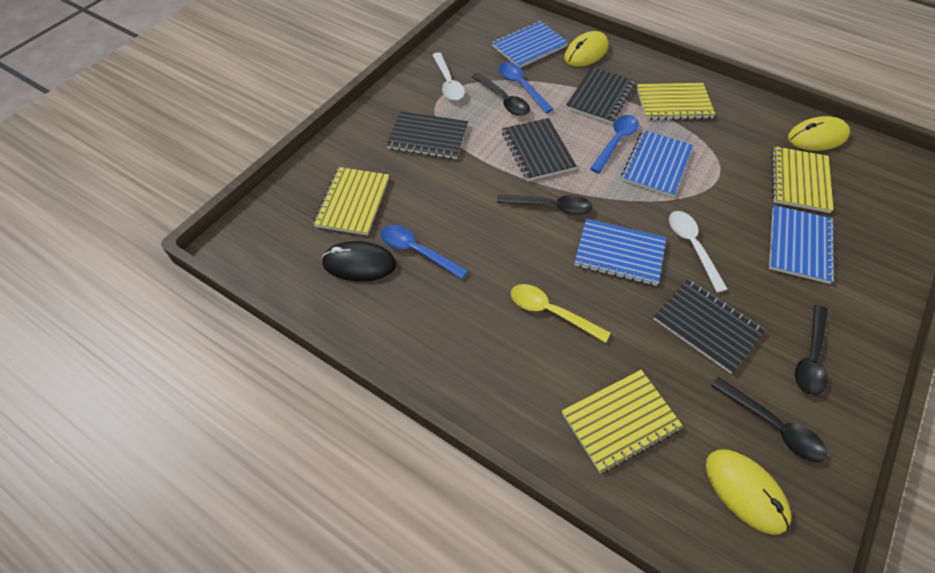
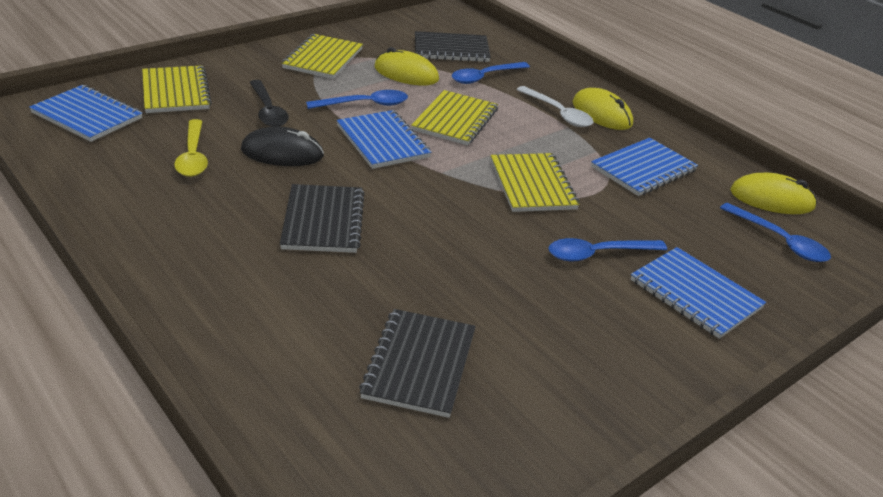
black notebook: 4 -> 3
black spoon: 4 -> 1
blue spoon: 3 -> 4
white spoon: 2 -> 1

